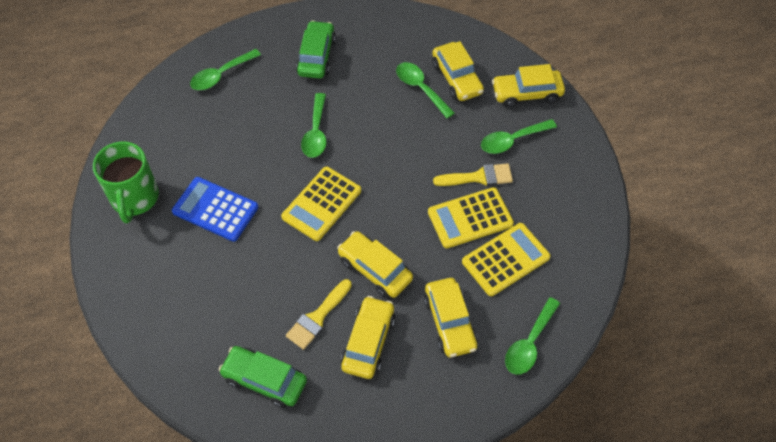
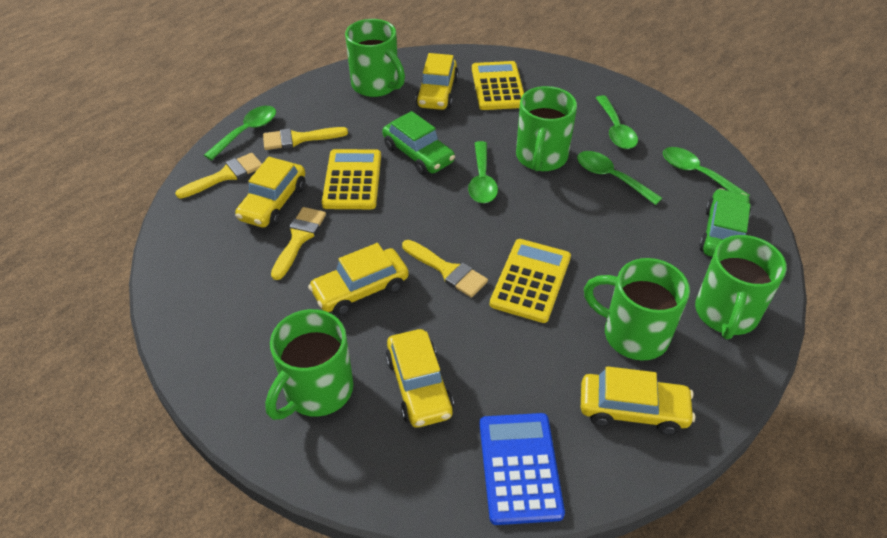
green mug: 1 -> 5
yellow brush: 2 -> 4

